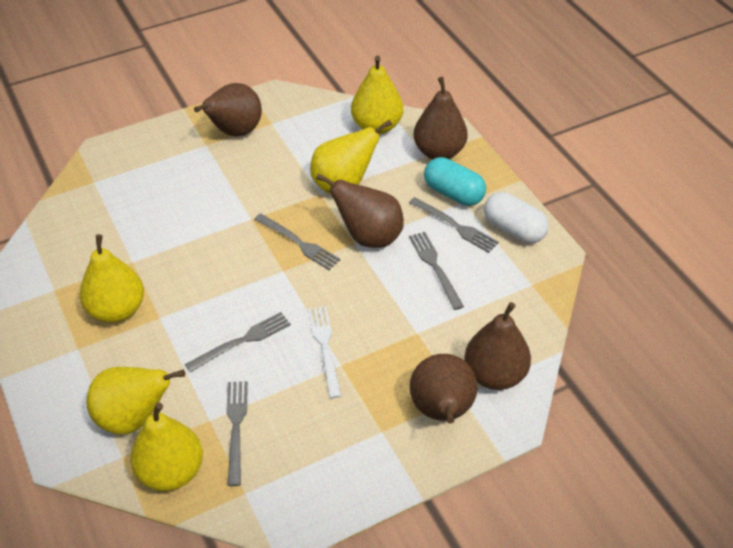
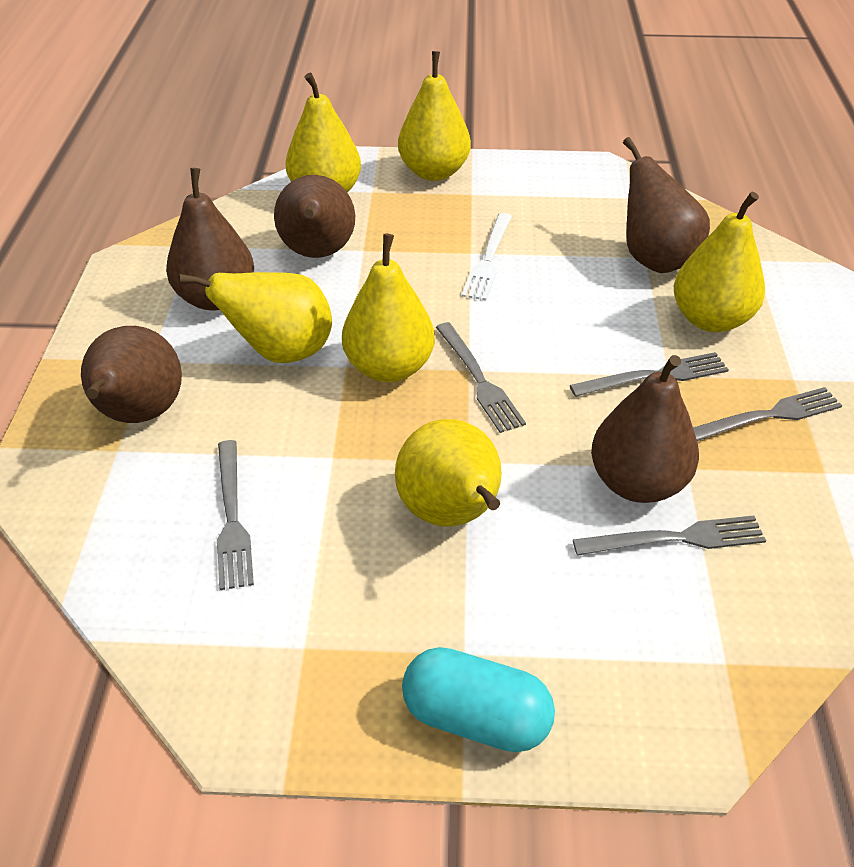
white capsule: 1 -> 0
yellow pear: 5 -> 6

